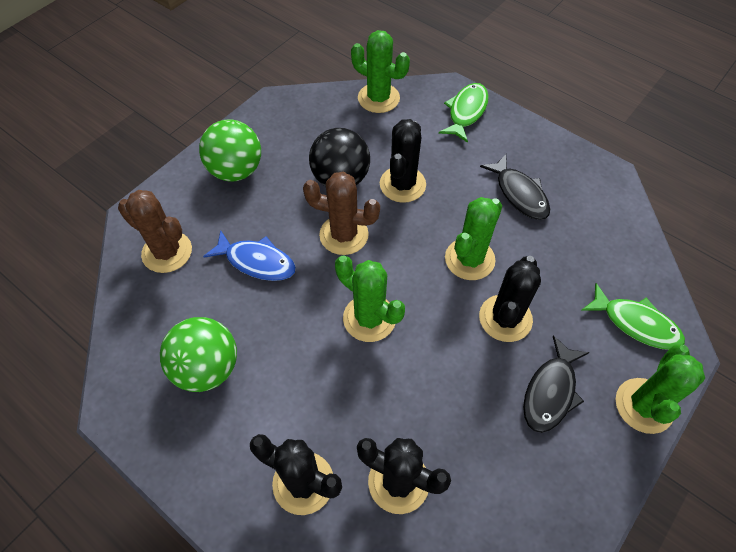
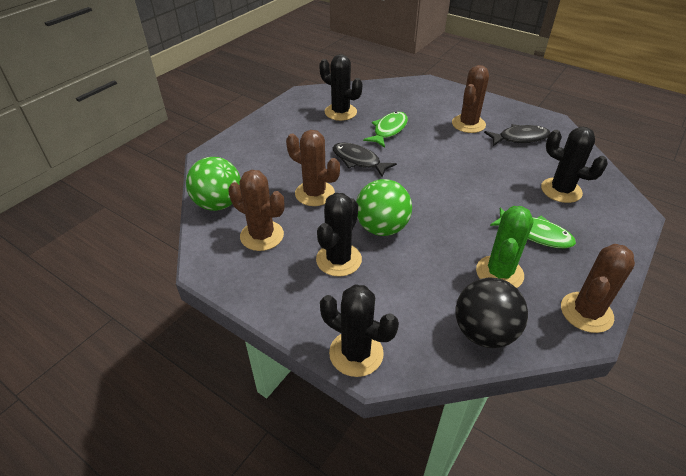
blue fish: 1 -> 0
brown cactus: 2 -> 4
green cactus: 4 -> 1

